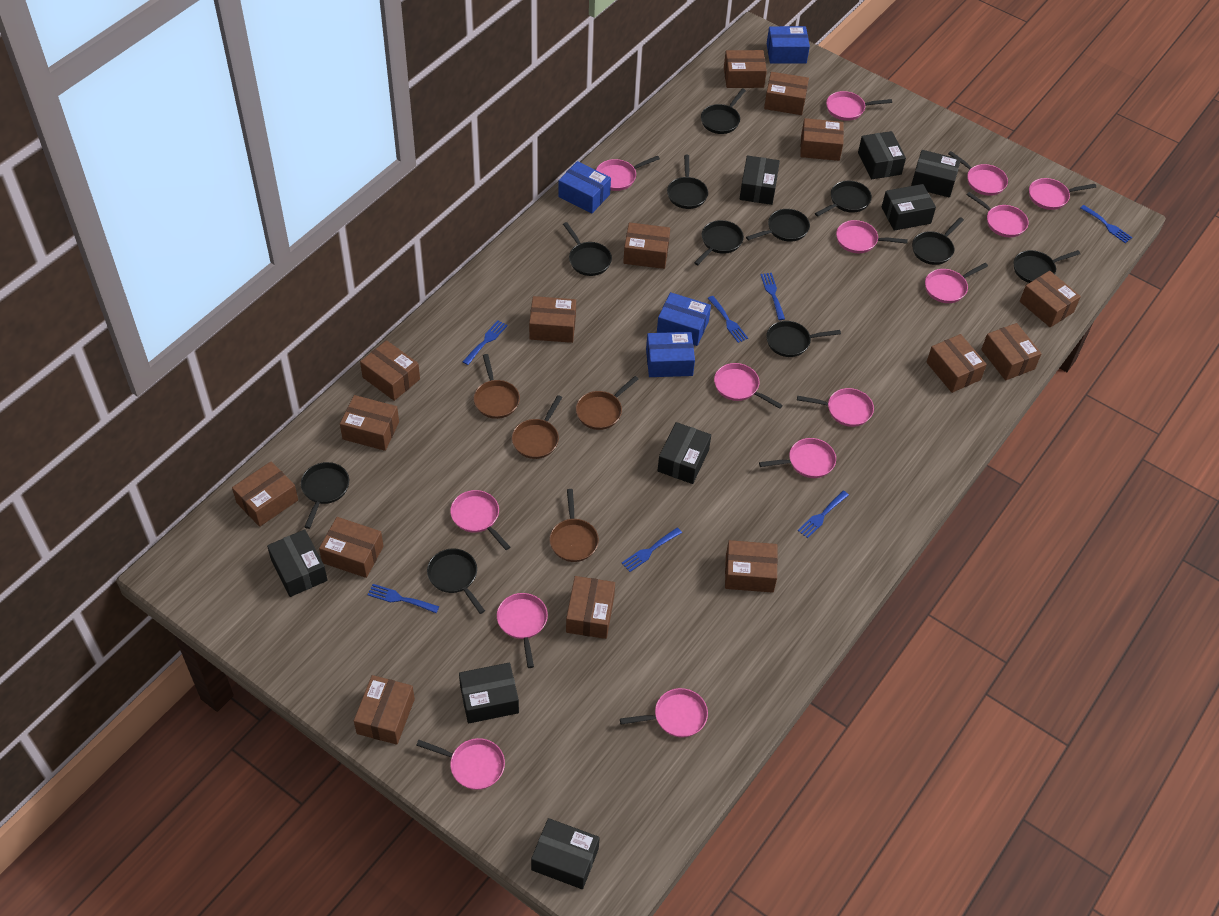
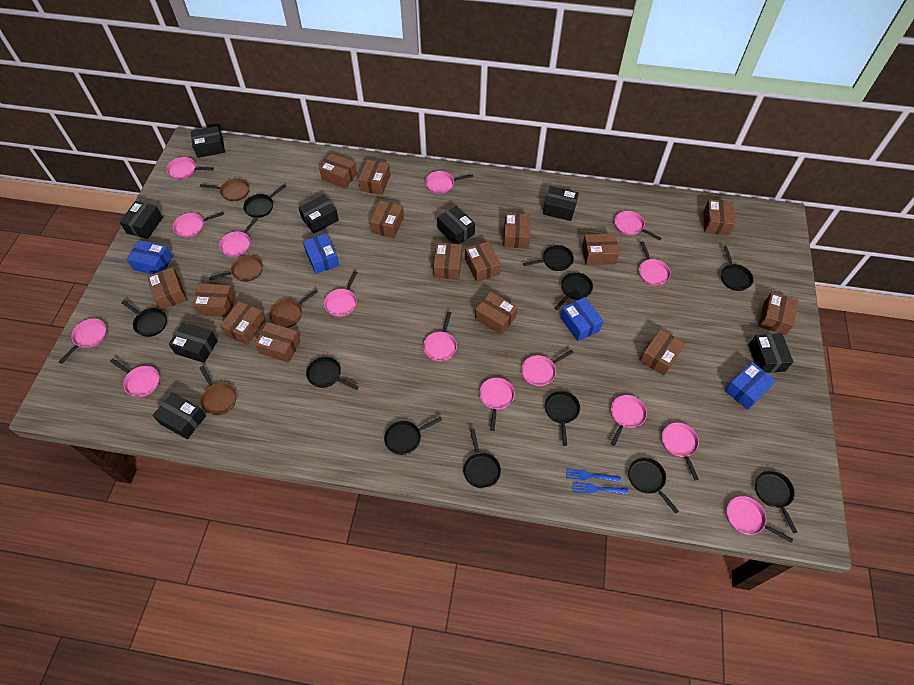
blue fork: 7 -> 2
pink pan: 14 -> 15

